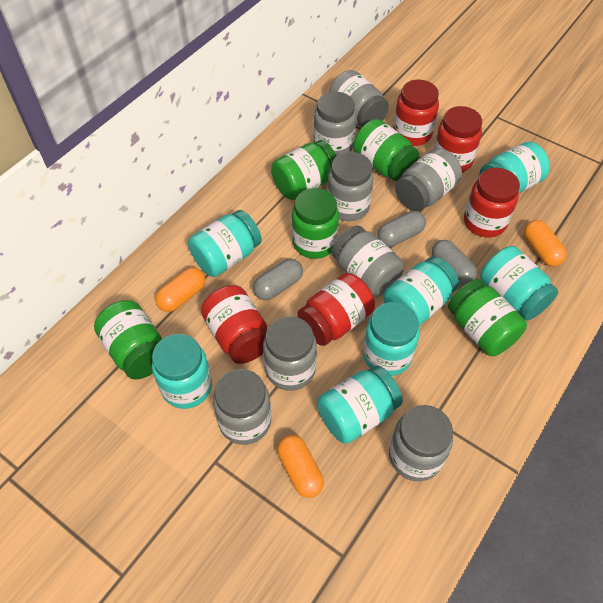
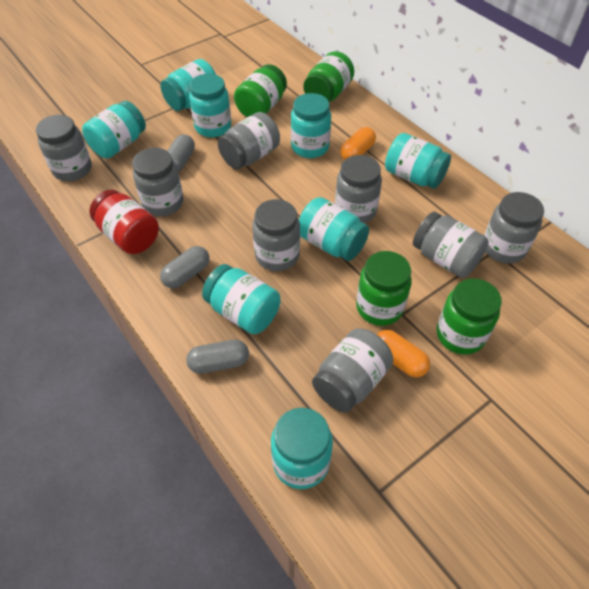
green jar: 5 -> 4
orange capsule: 3 -> 2
red jar: 5 -> 1
turquoise jar: 7 -> 8

